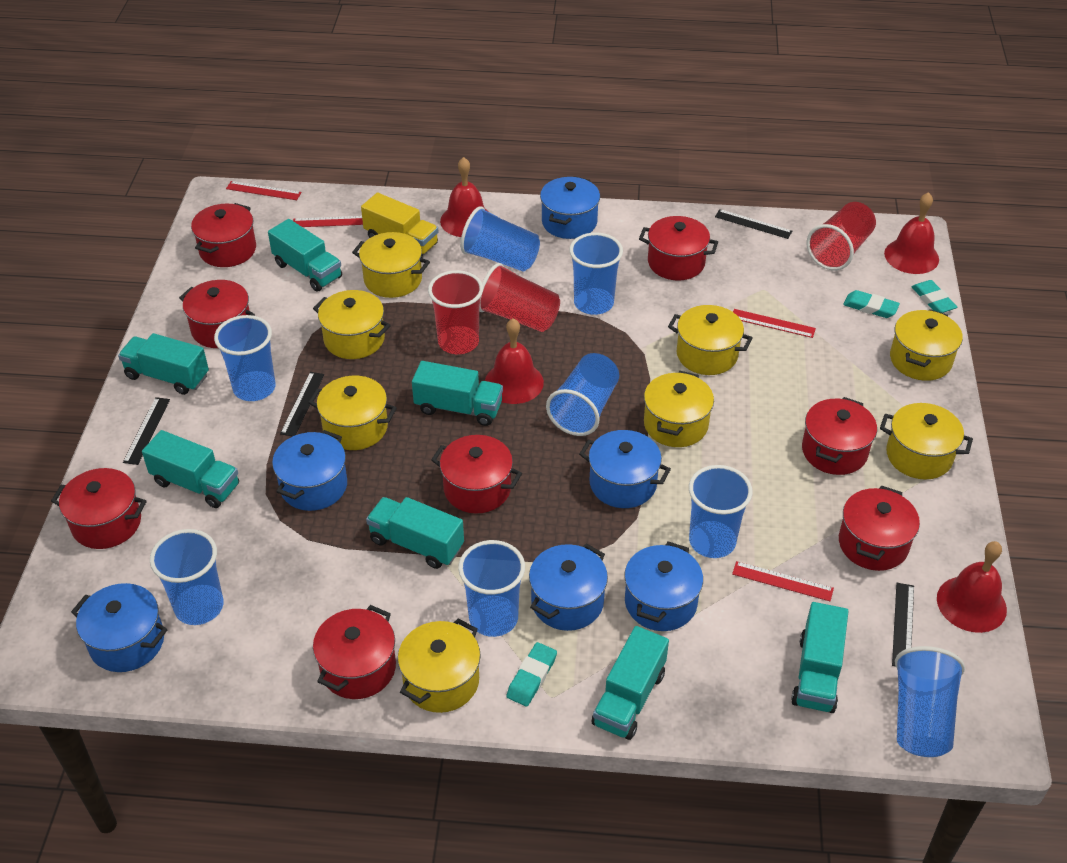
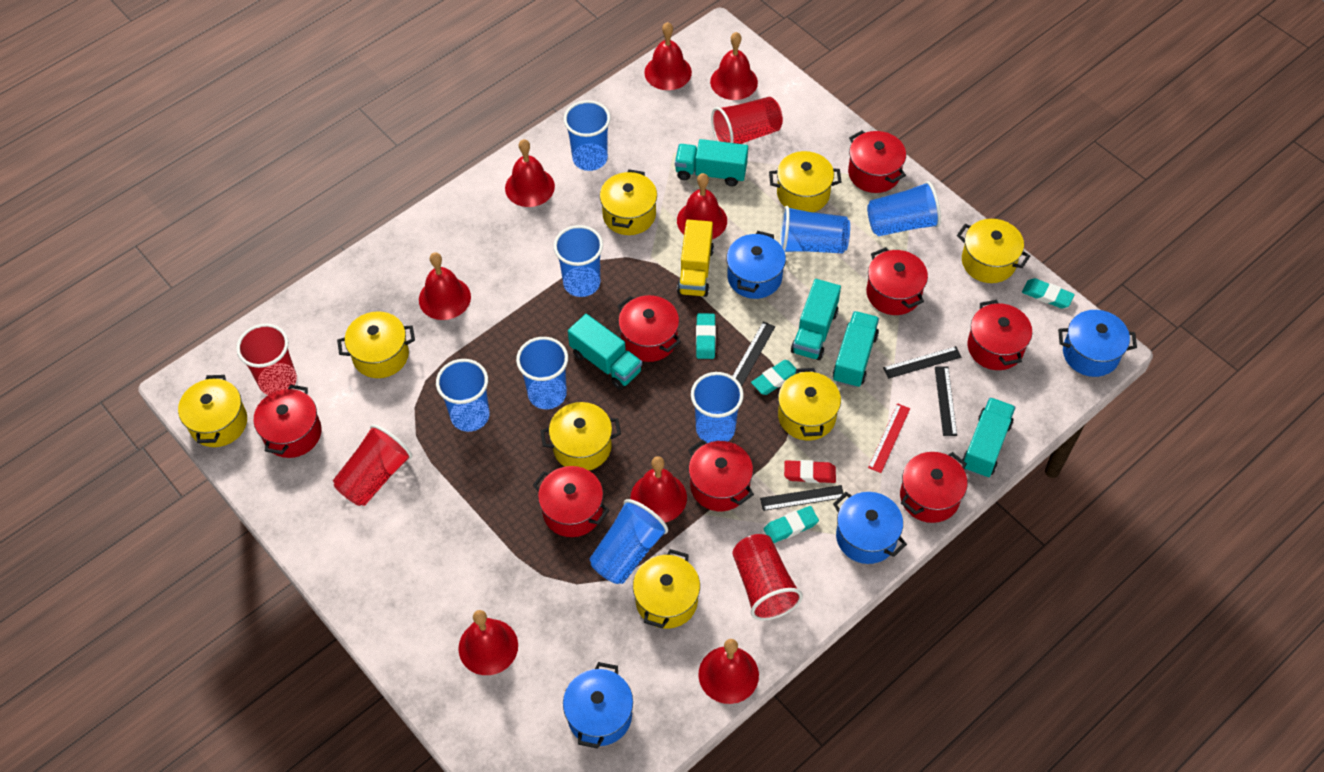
blue pot: 6 -> 4
red bell: 4 -> 8
red cup: 3 -> 4
red eraser: 0 -> 1
red ruler: 4 -> 1
turquoise eraser: 3 -> 4
turquoise truck: 7 -> 5

